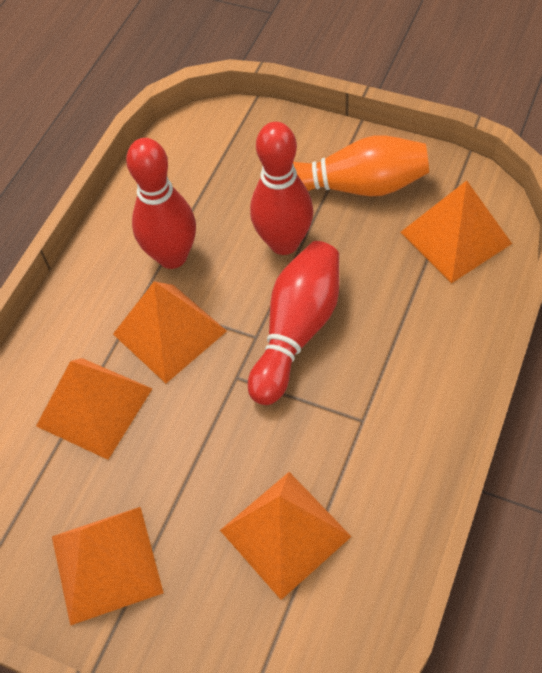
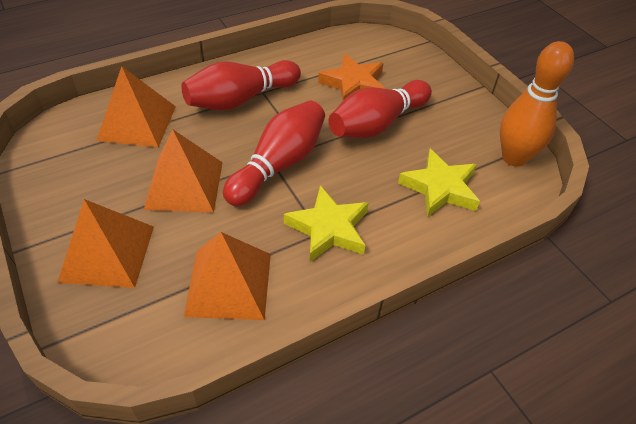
orange pyramid: 5 -> 4
orange star: 0 -> 1
yellow star: 0 -> 2

